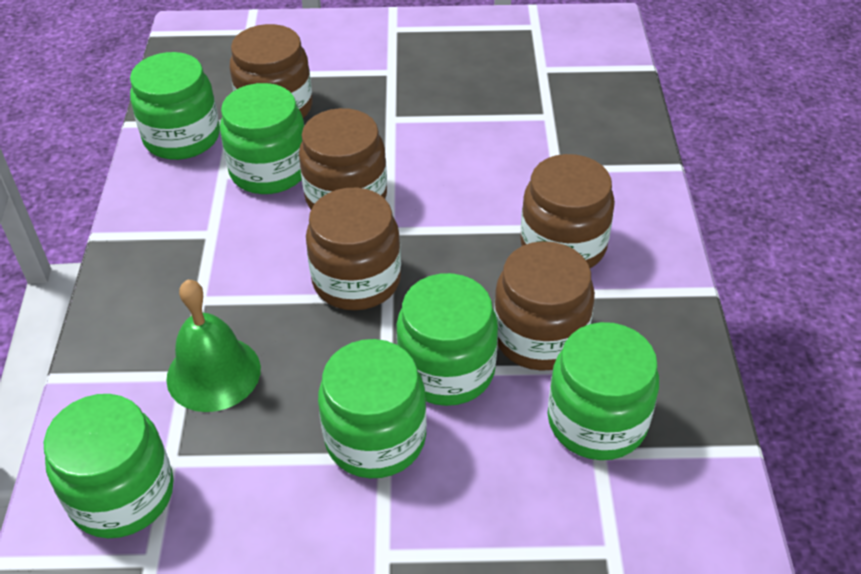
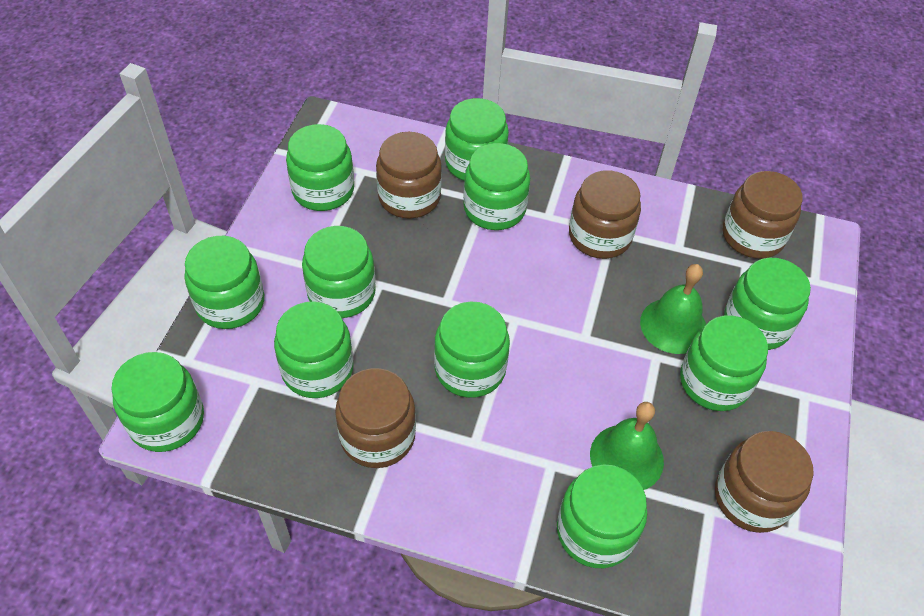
green bell: 1 -> 2
green jar: 6 -> 11

